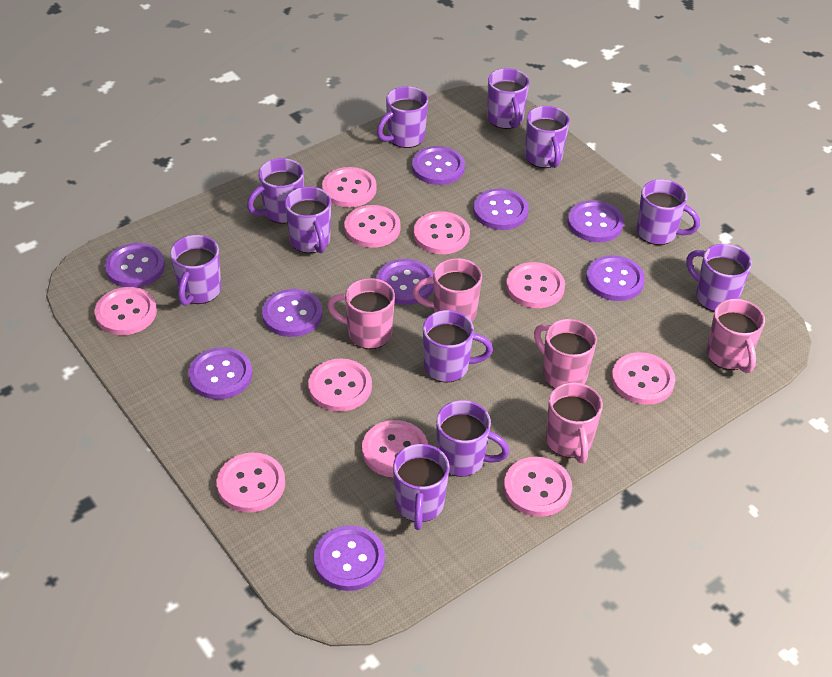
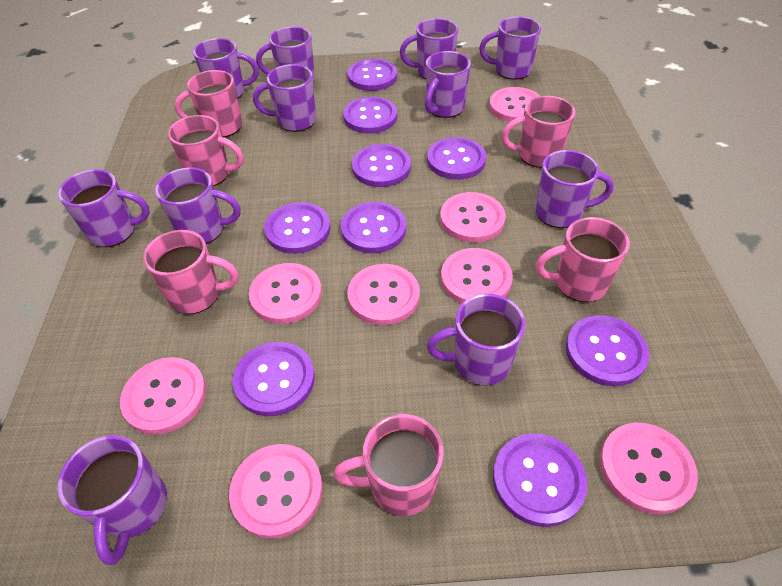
pink button: 10 -> 8
pink mug: 5 -> 6

